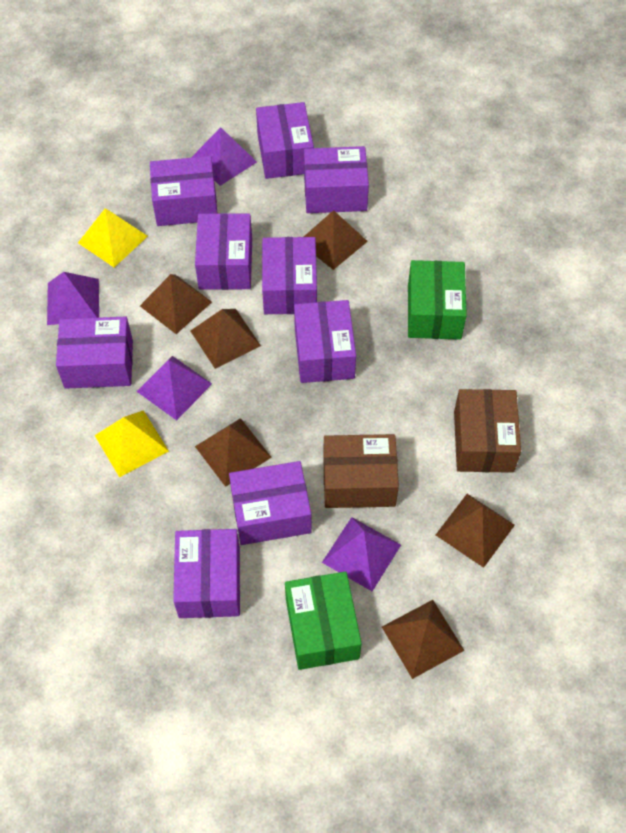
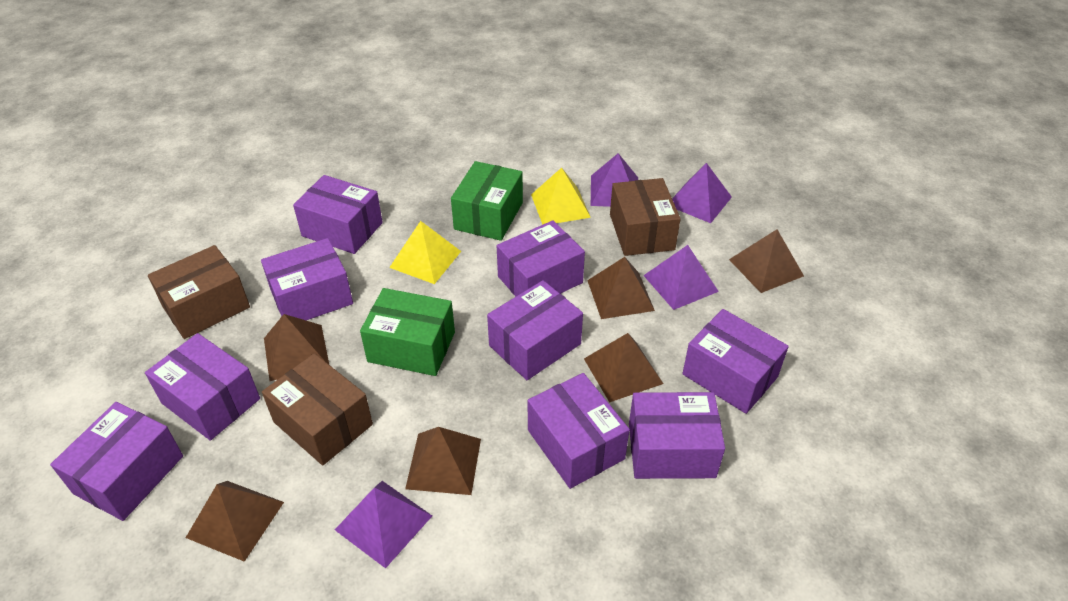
brown box: 2 -> 3

